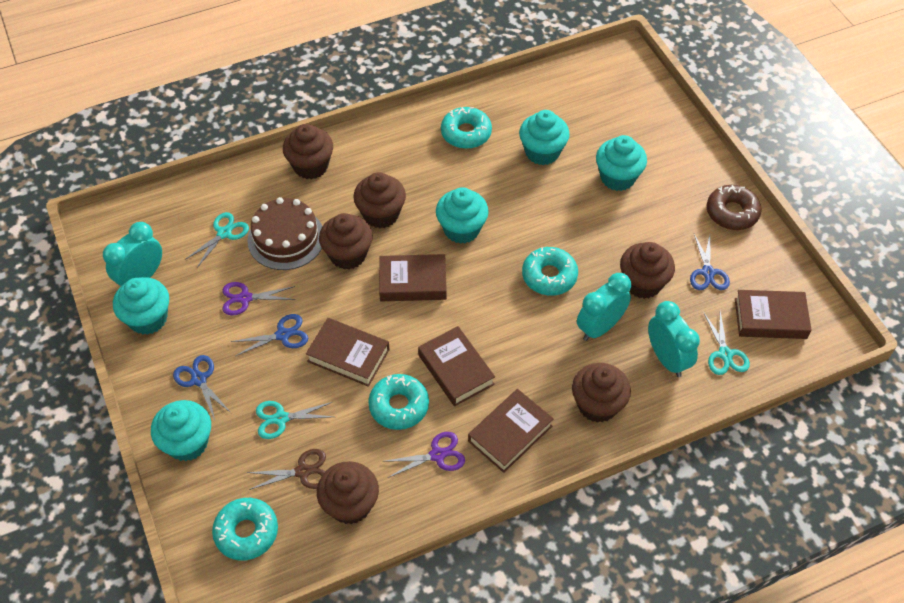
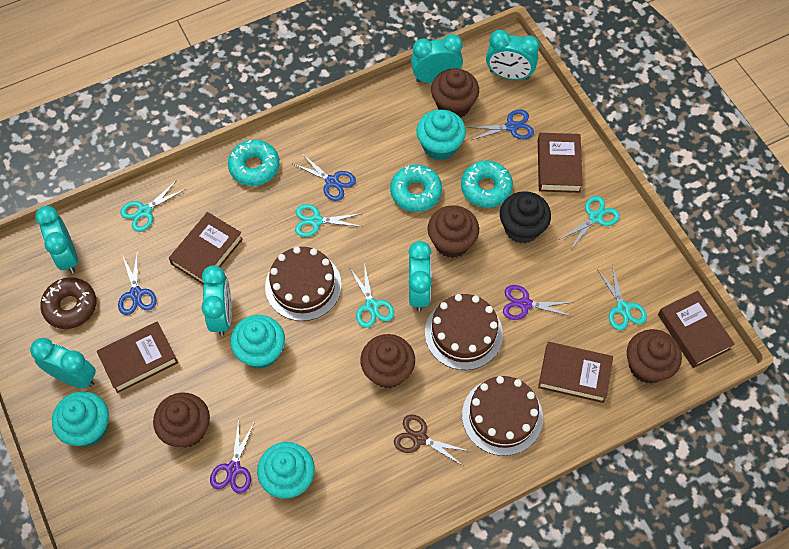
black cupcake: 0 -> 1
brown cake: 1 -> 3
brown cupcake: 6 -> 5
turquoise clock: 3 -> 6
turquoise cupcake: 5 -> 4
turquoise donut: 4 -> 3
turquoise scissors: 3 -> 5

